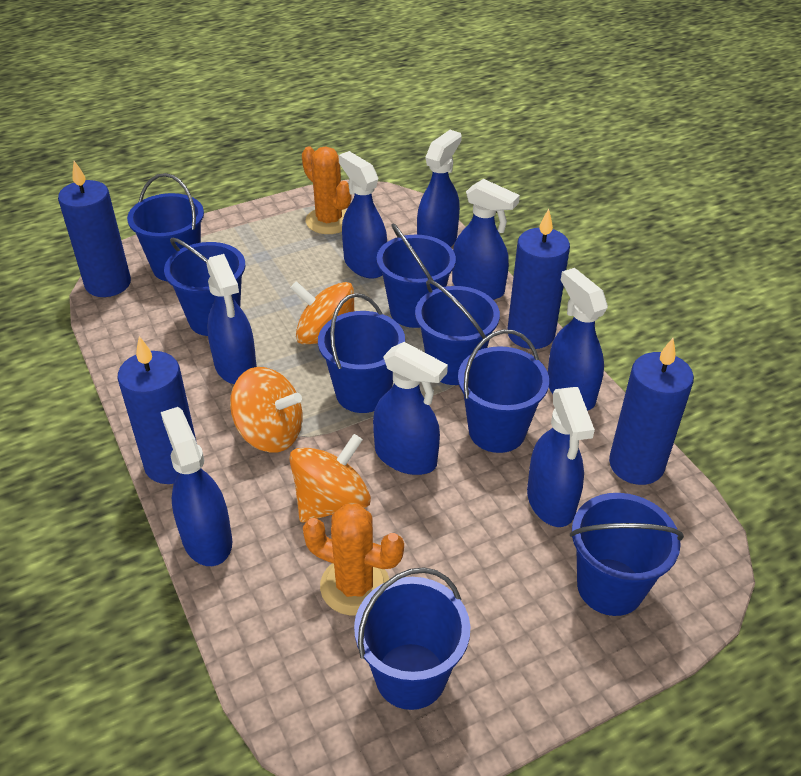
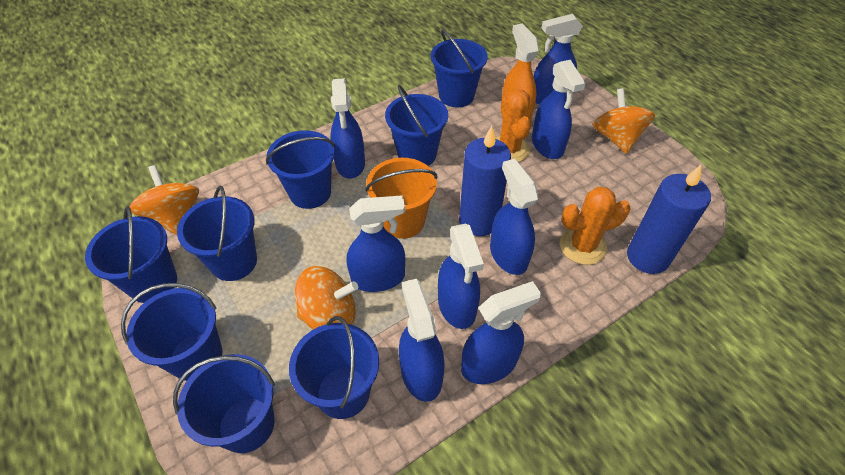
blue candle: 4 -> 2
orange bucket: 0 -> 1
orange spray bottle: 0 -> 1

